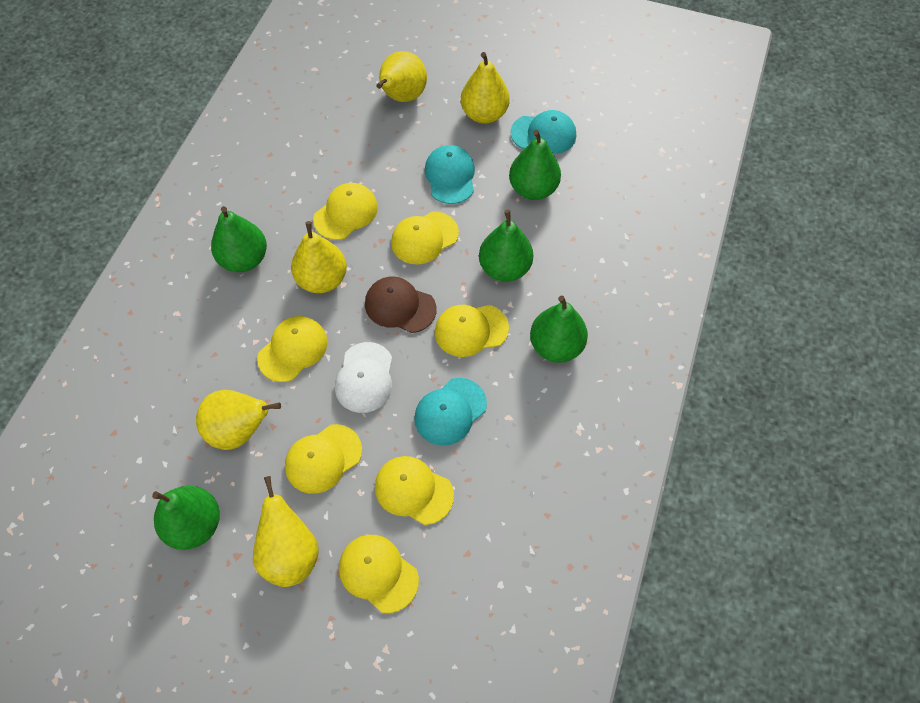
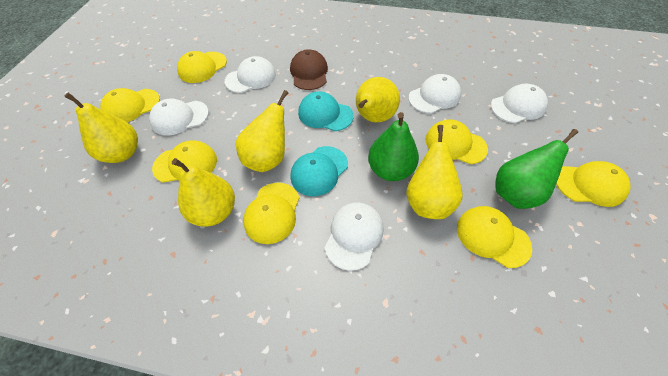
green pear: 5 -> 2
turquoise cap: 3 -> 2
white cap: 1 -> 5

